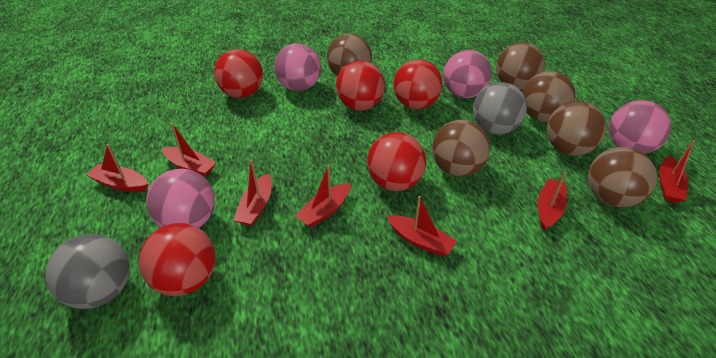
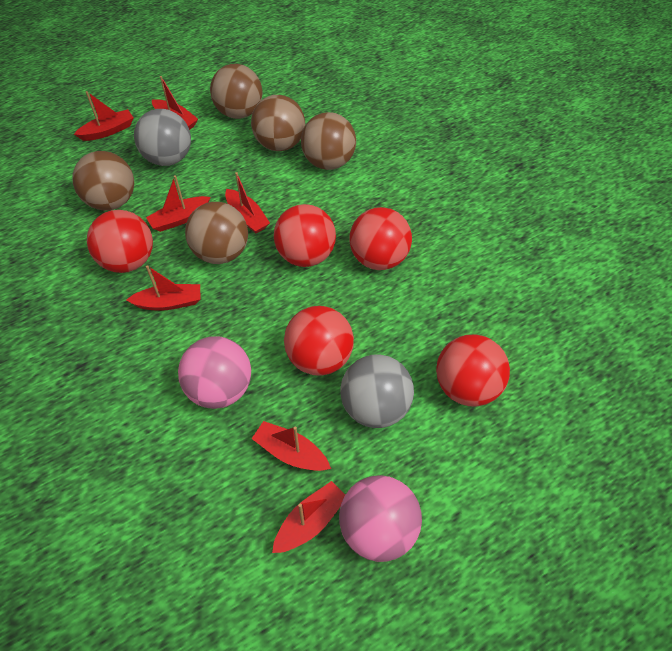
brown ball: 6 -> 5
pink ball: 4 -> 2

